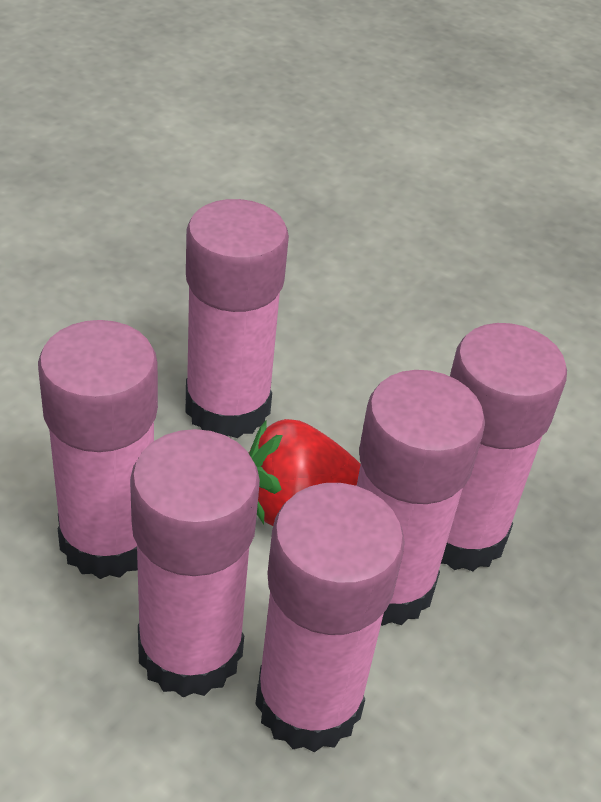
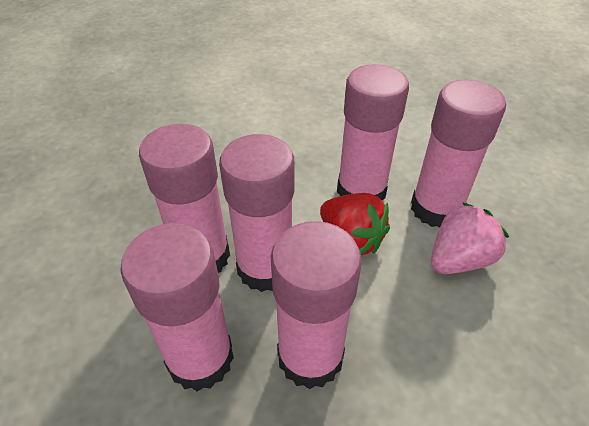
pink strawberry: 0 -> 1

